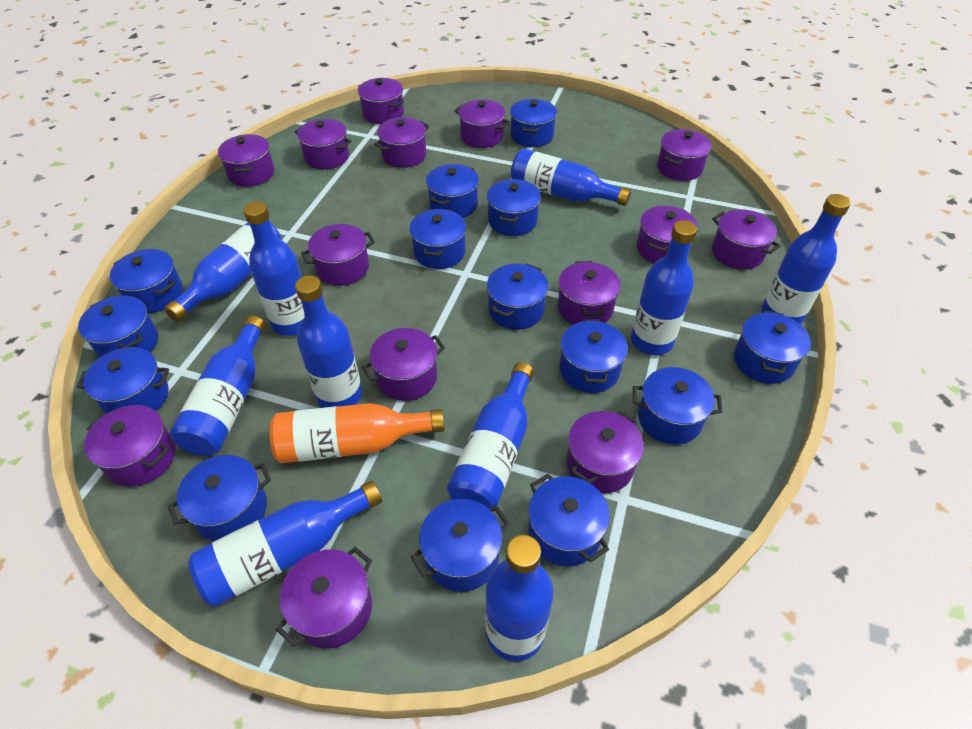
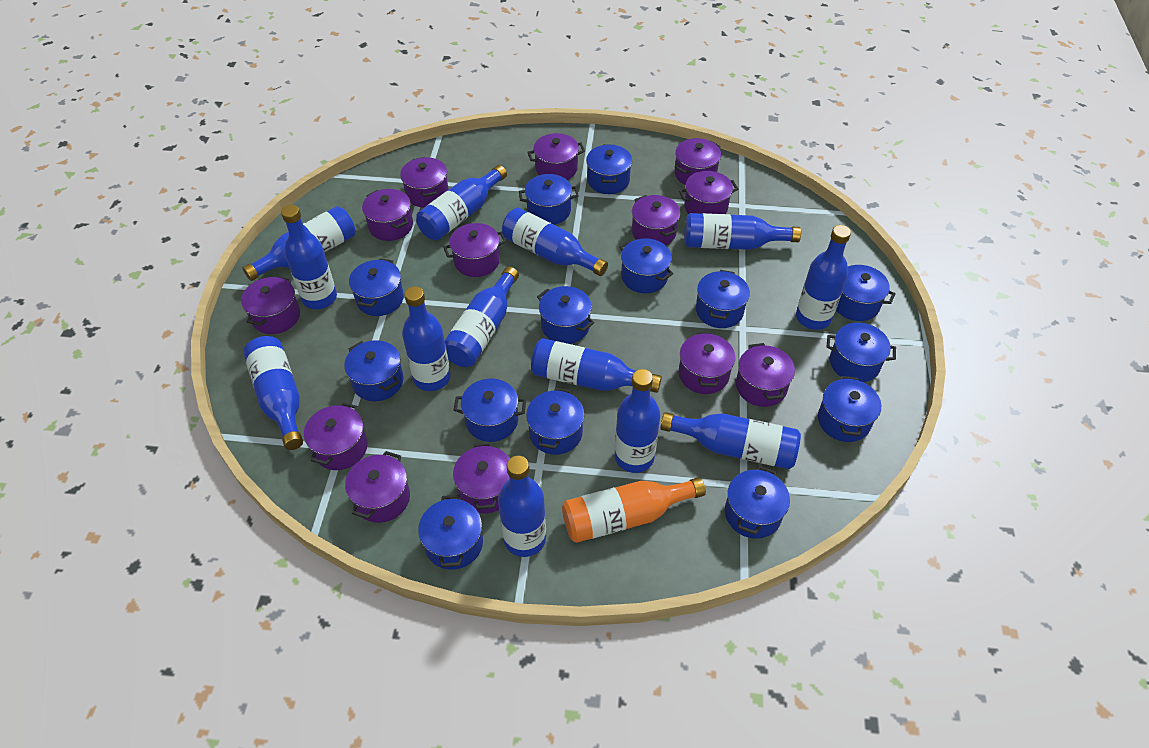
blue bottle: 10 -> 13
purple pot: 14 -> 13

